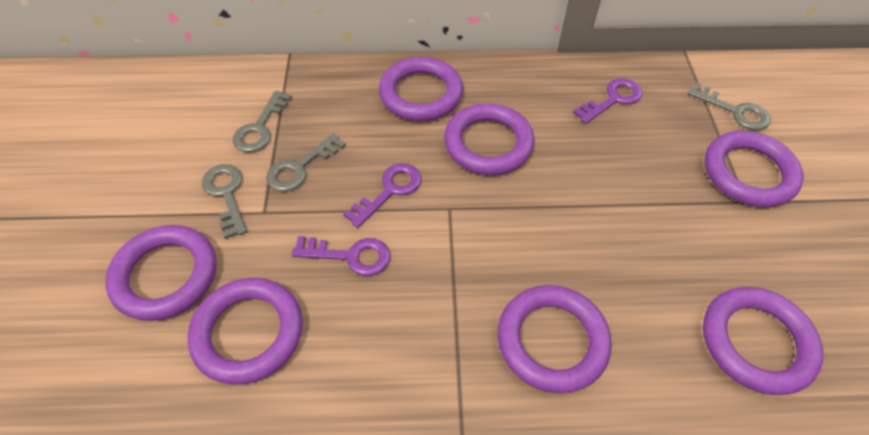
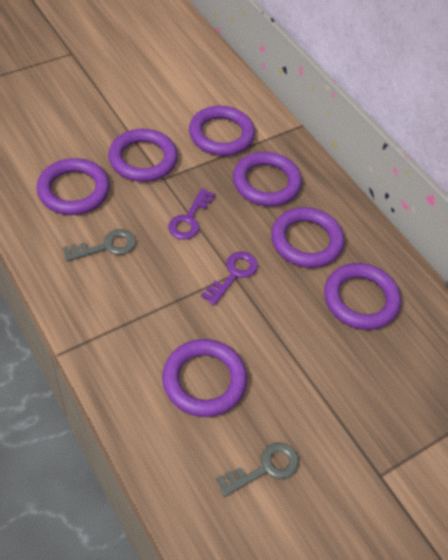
grey key: 4 -> 2
purple key: 3 -> 2

